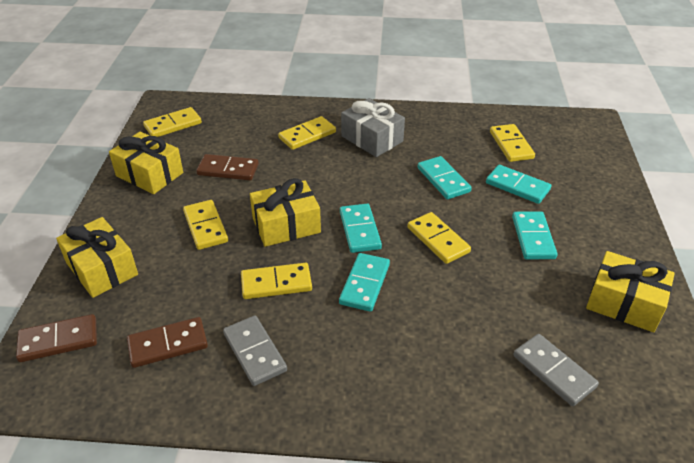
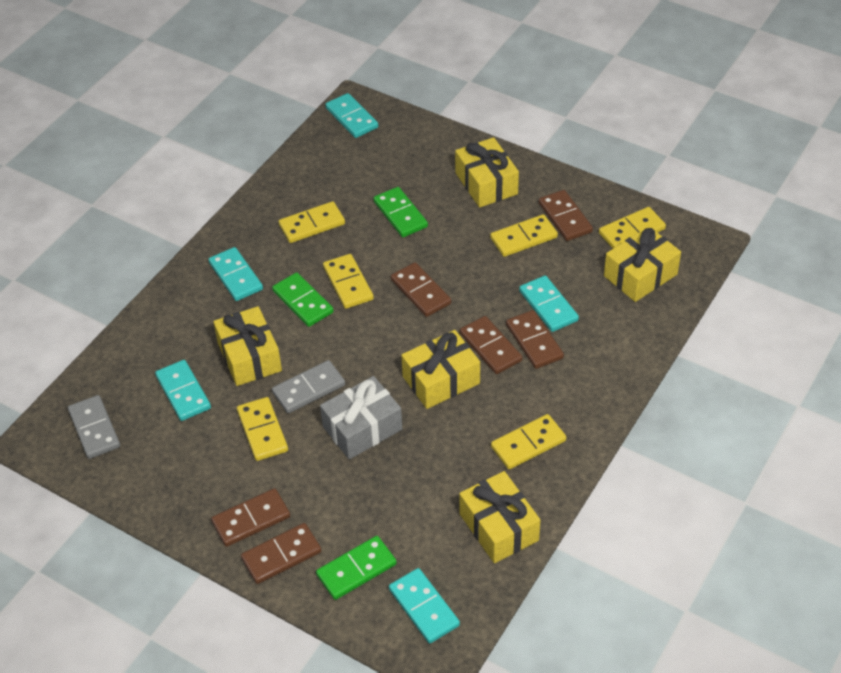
brown domino: 3 -> 6
green domino: 0 -> 3
yellow gift: 4 -> 5

